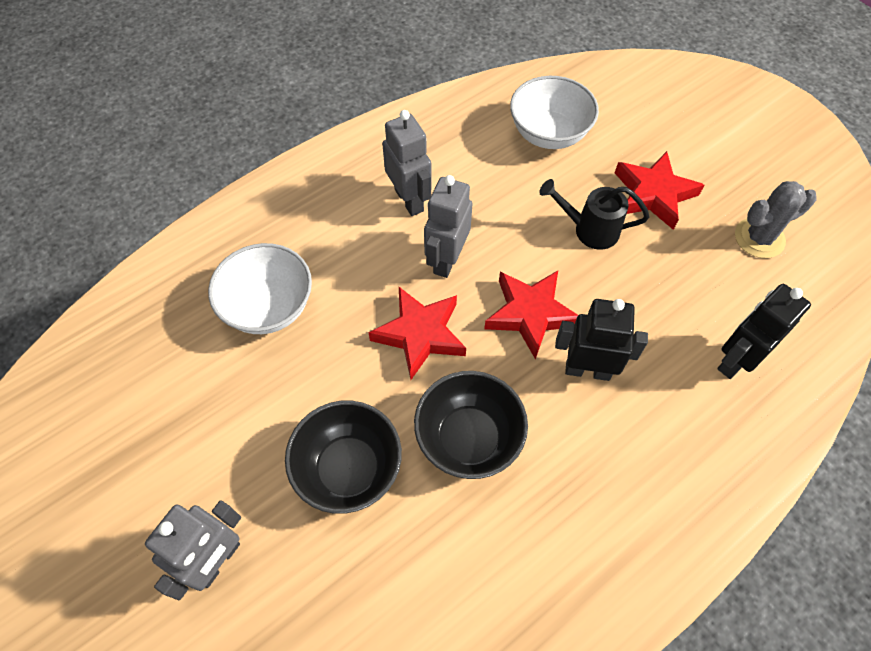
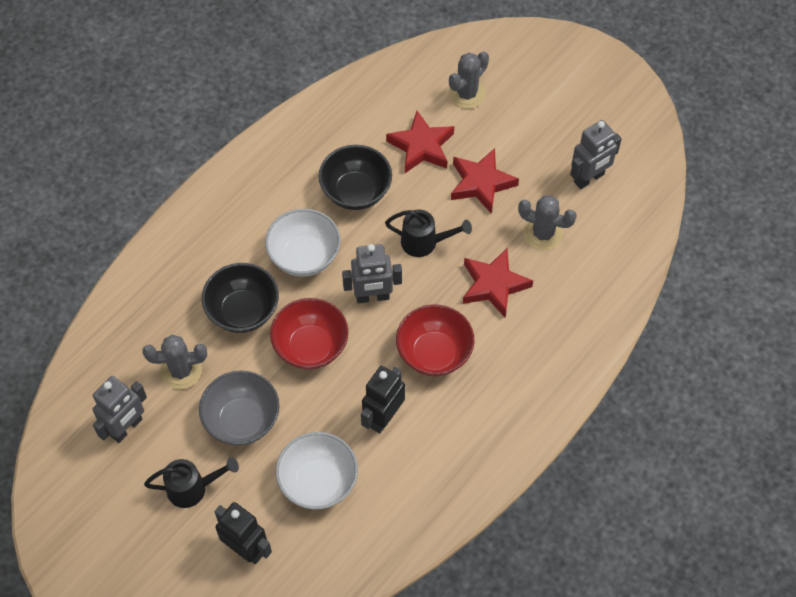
black watering can: 1 -> 2
grey bowl: 0 -> 1
grey cactus: 1 -> 3
red bowl: 0 -> 2

